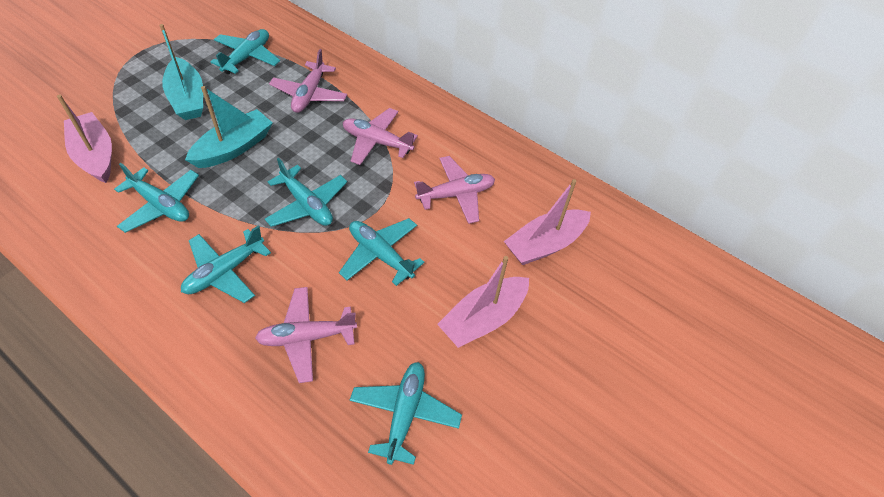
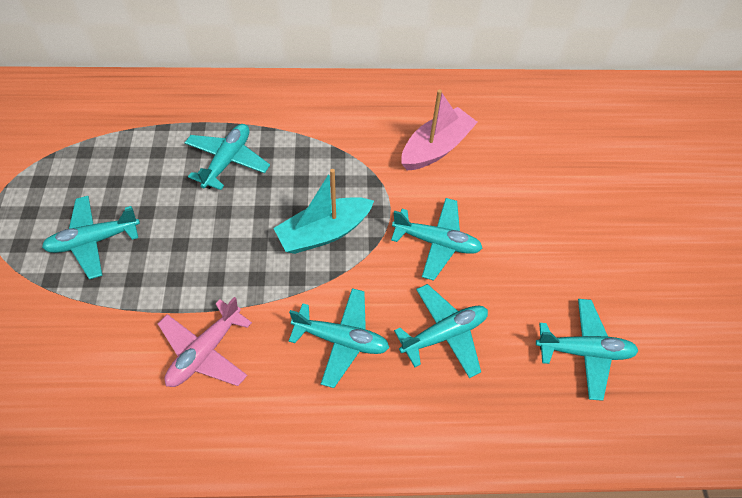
pink boat: 3 -> 1
pink plane: 4 -> 1
turquoise boat: 2 -> 1

